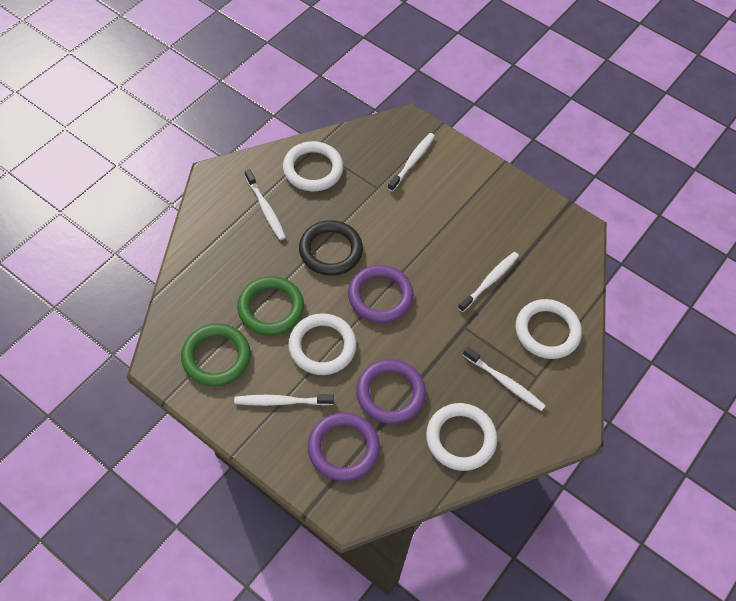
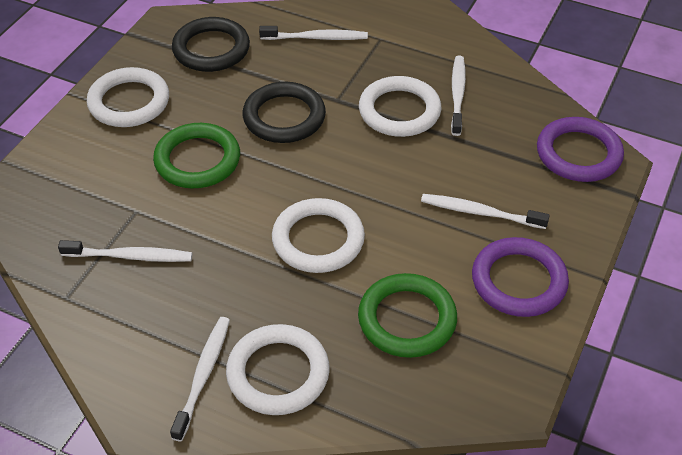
black ring: 1 -> 2
purple ring: 3 -> 2

